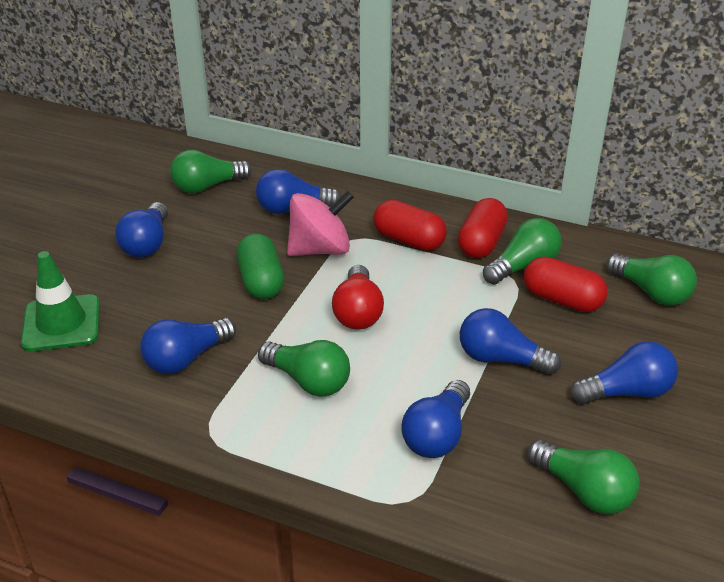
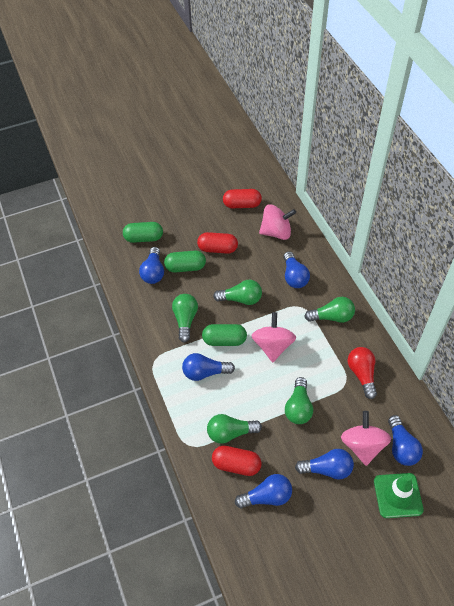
green capsule: 1 -> 3
pink spinning top: 1 -> 3

